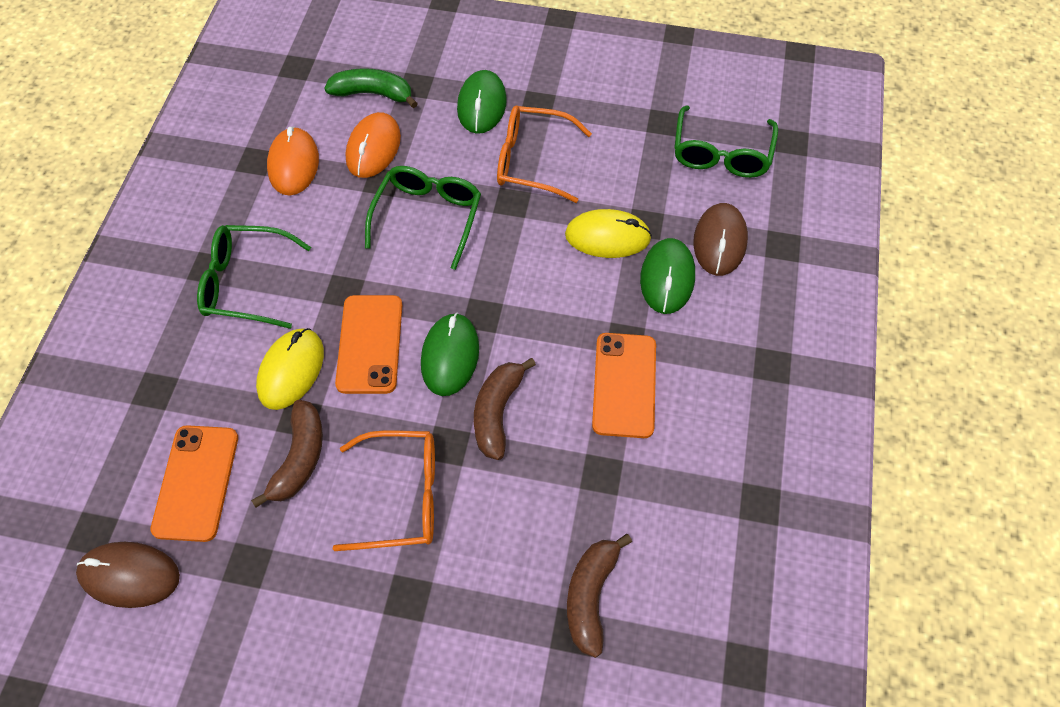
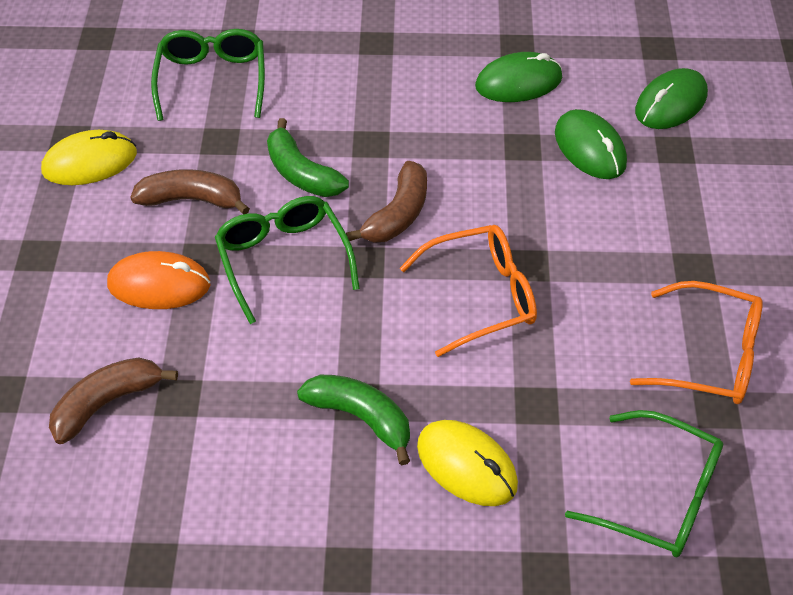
brown mouse: 2 -> 0
green banana: 1 -> 2
orange mouse: 2 -> 1
orange phone: 3 -> 0

